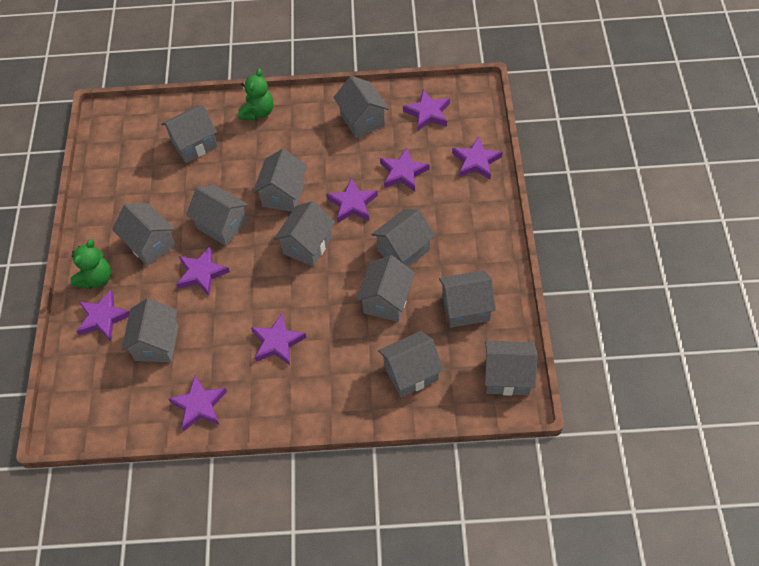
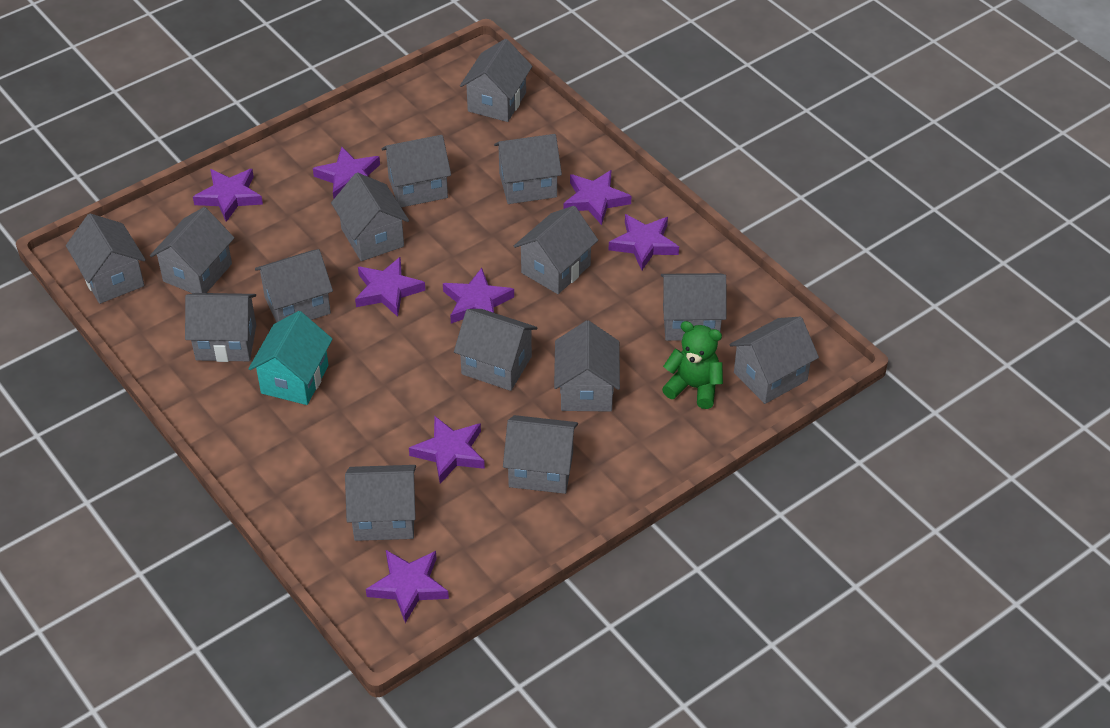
green teddy bear: 2 -> 1
grey house: 12 -> 15
turquoise house: 0 -> 1

